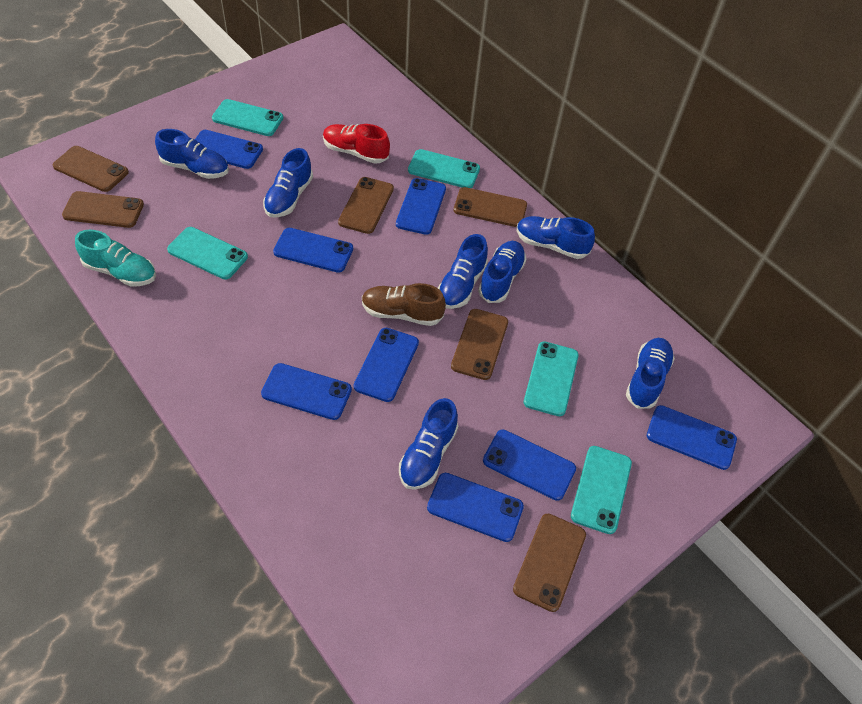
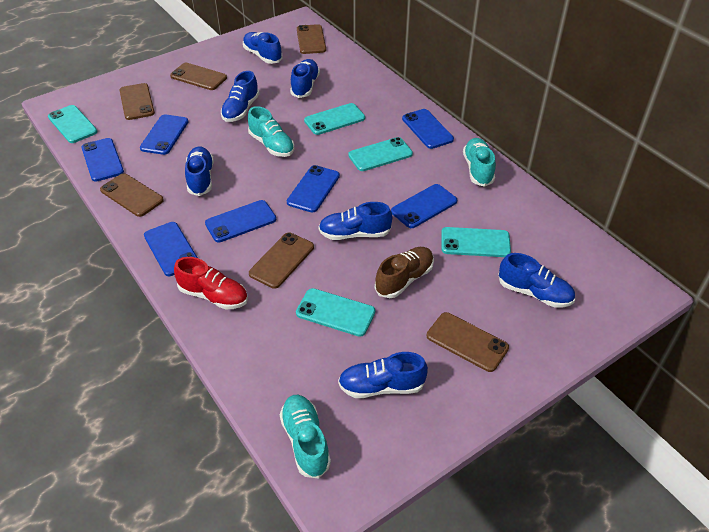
blue phone: 8 -> 7
turquoise shoe: 1 -> 3

